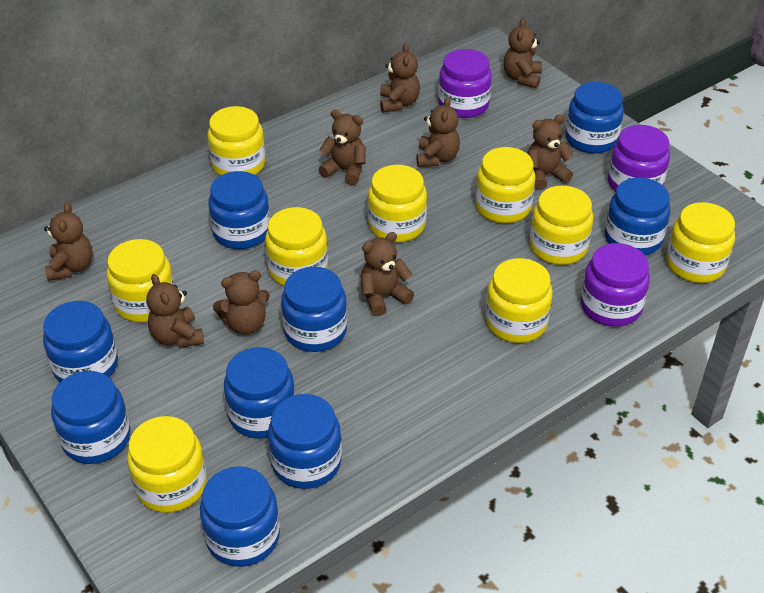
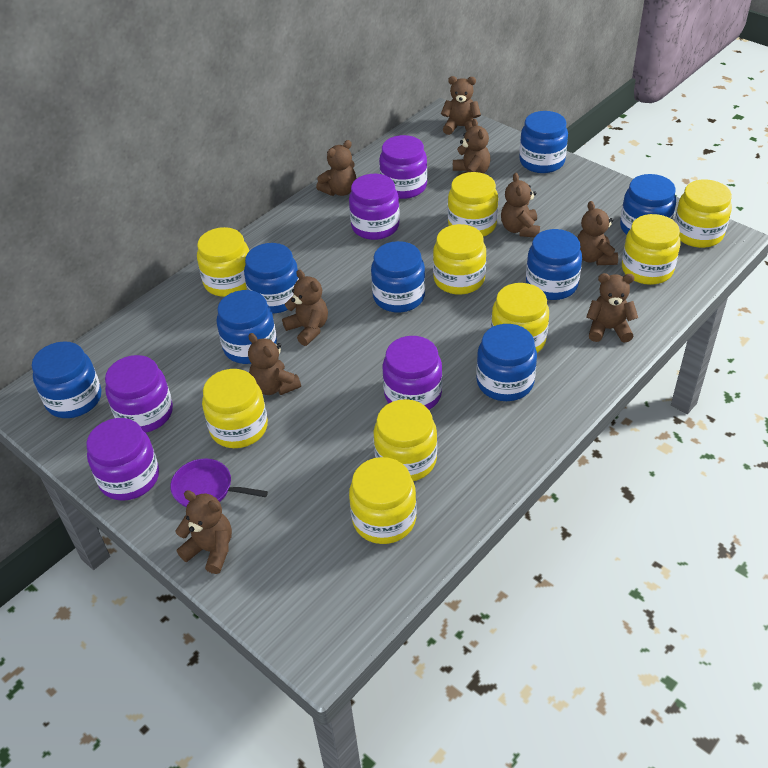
blue jar: 9 -> 8
purple jar: 3 -> 5
purple pan: 0 -> 1

